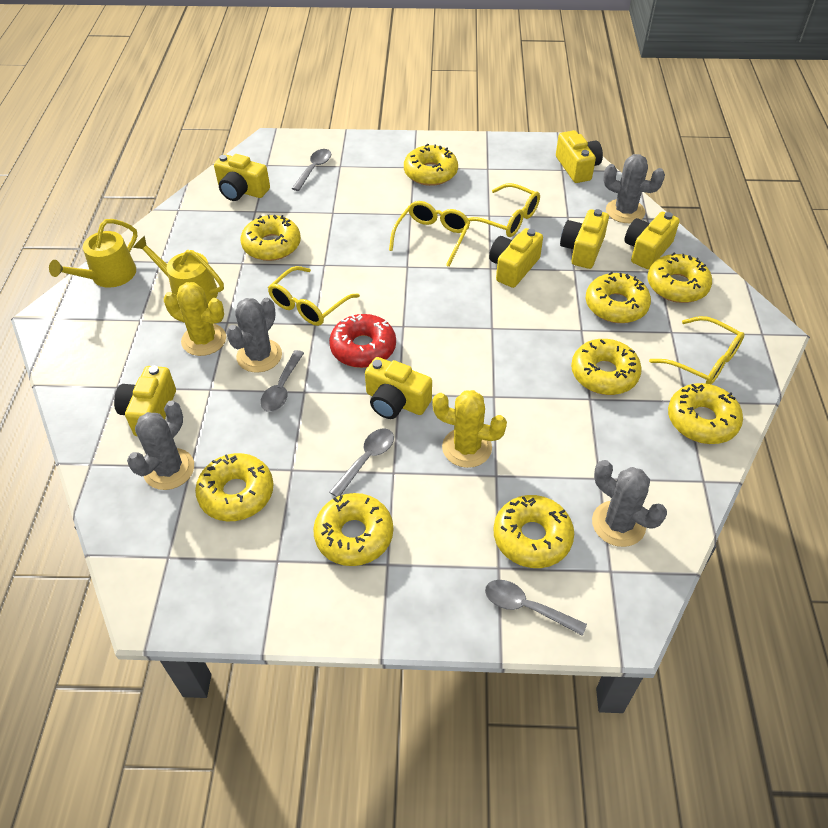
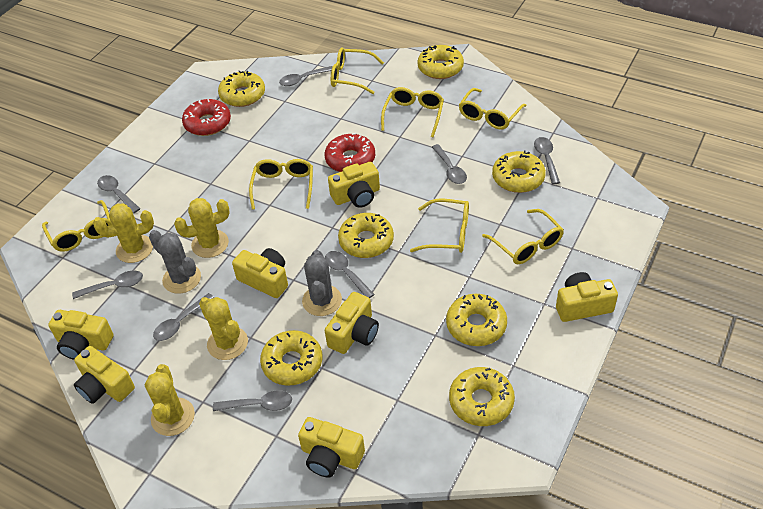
grey cactus: 4 -> 2
grey spoon: 4 -> 8
red donut: 1 -> 2
yellow cactus: 2 -> 4
yellow donut: 9 -> 7
yellow glasses: 4 -> 7
yellow watering can: 2 -> 0

